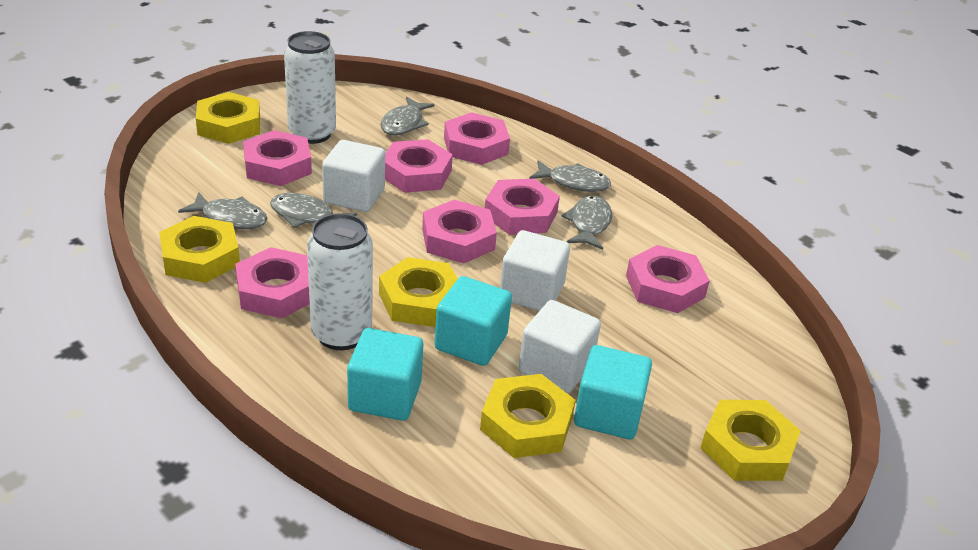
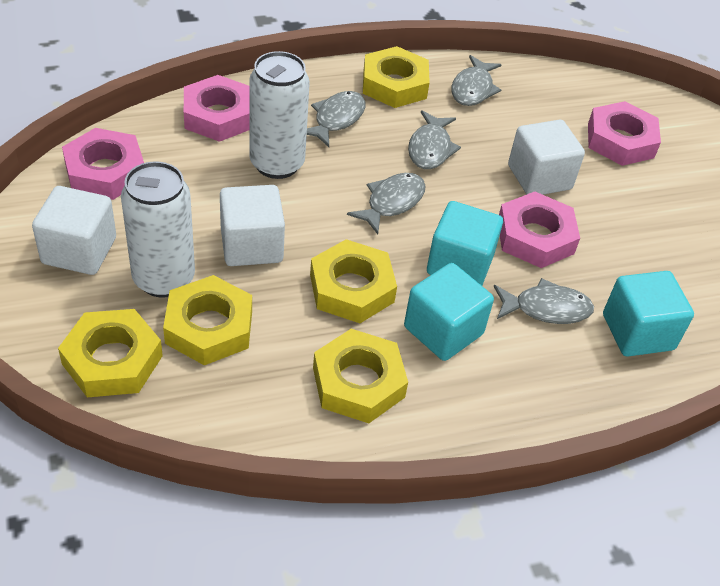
pink nut: 7 -> 4

